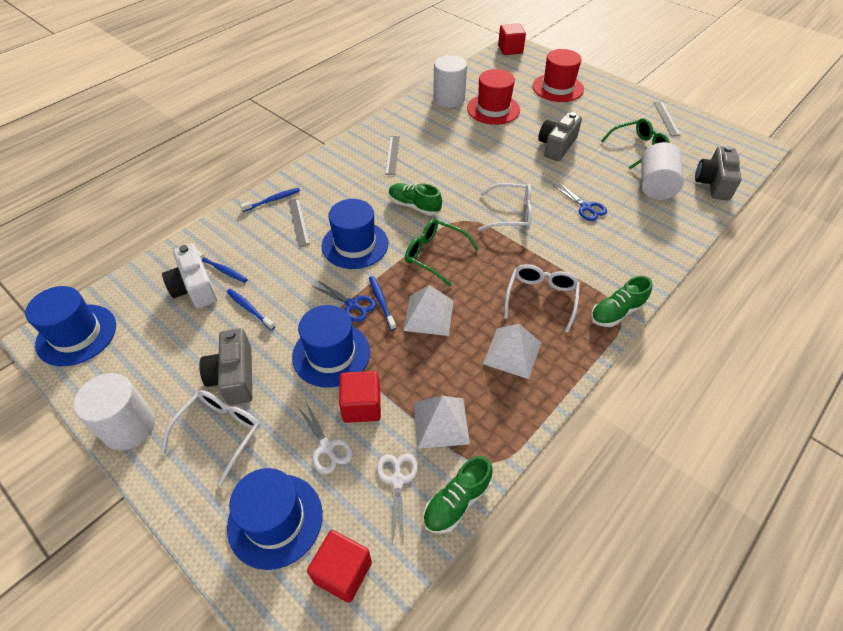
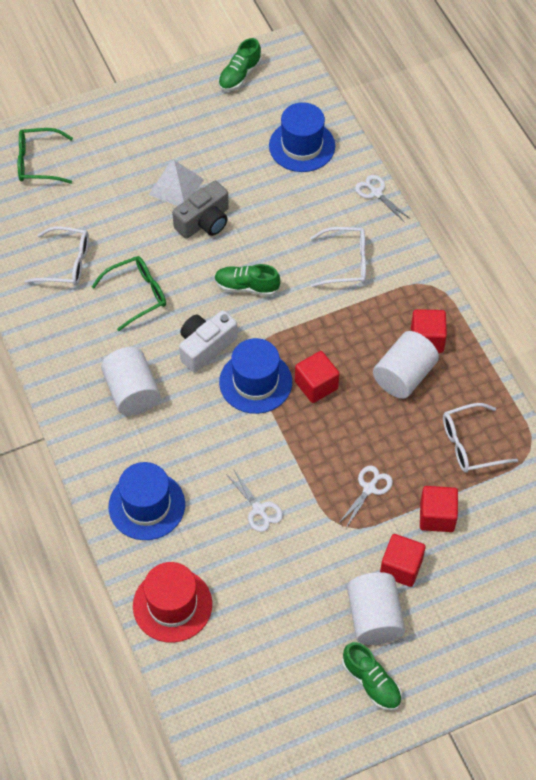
blue hat: 4 -> 3
blue scissors: 2 -> 0
blue toothbrush: 4 -> 0
grey camera: 3 -> 1
grey ruler: 3 -> 0
red cube: 3 -> 4
red hat: 2 -> 1
white pyramid: 3 -> 1
white scissors: 2 -> 3

